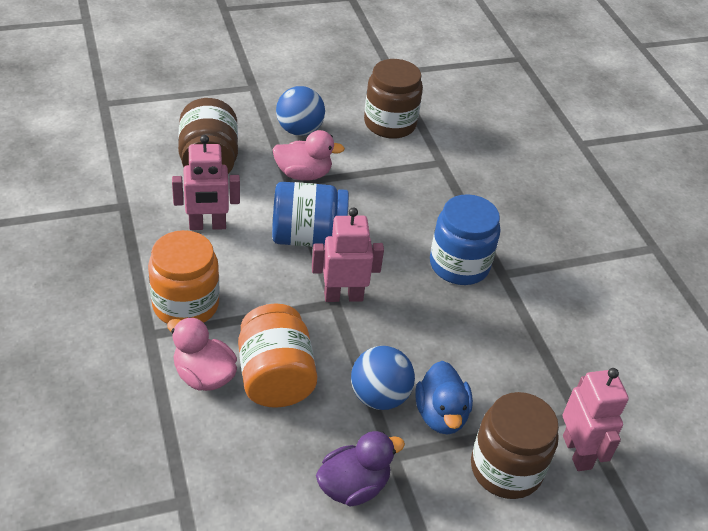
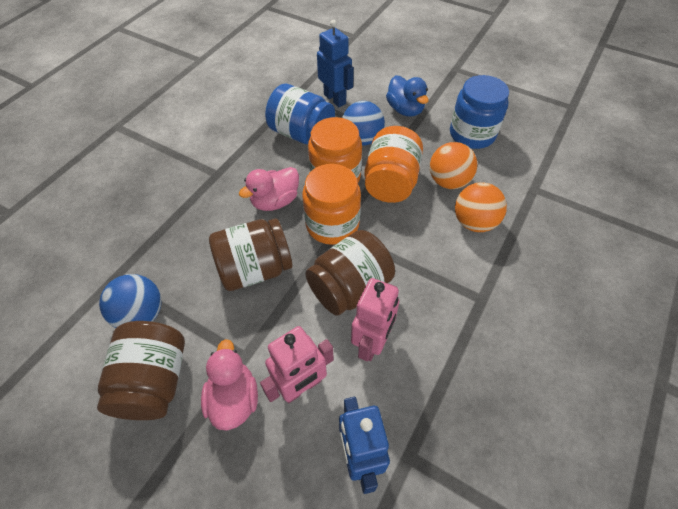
blue robot: 0 -> 2
orange ball: 0 -> 2
orange jar: 2 -> 3
pink robot: 3 -> 2
purple duck: 1 -> 0

